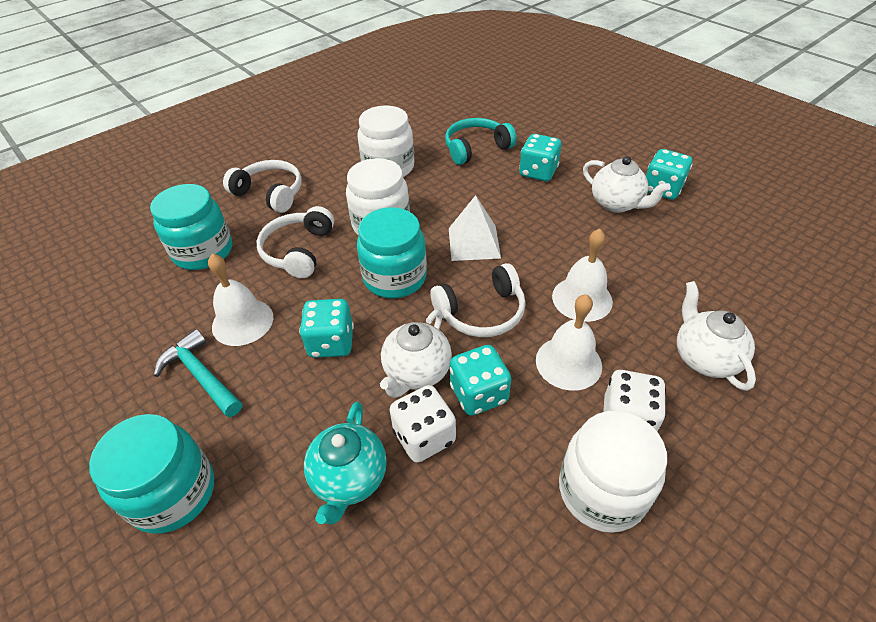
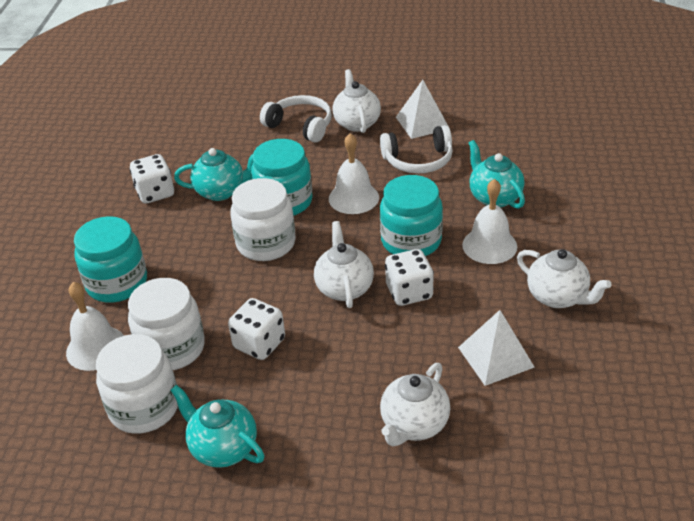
turquoise dice: 4 -> 0
turquoise hammer: 1 -> 0
turquoise headphones: 1 -> 0
turquoise teapot: 1 -> 3
white dice: 2 -> 3
white headphones: 3 -> 2
white pyramid: 1 -> 2
white teapot: 3 -> 4

